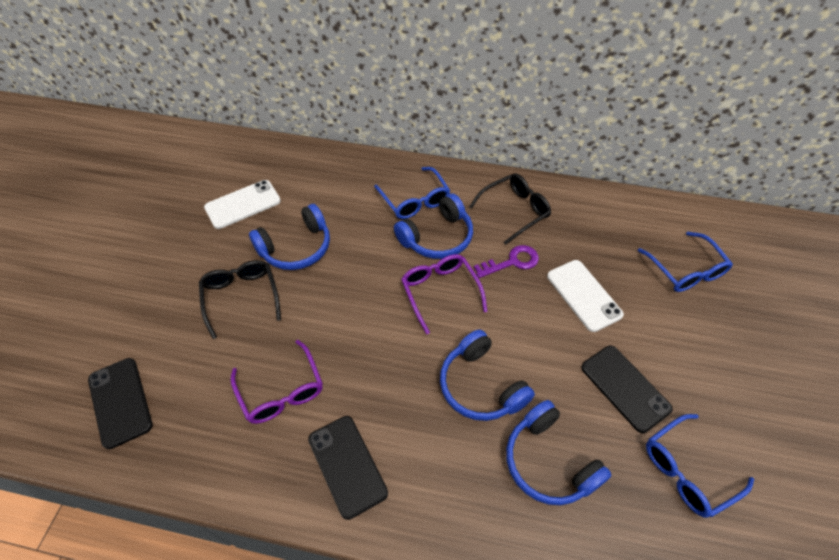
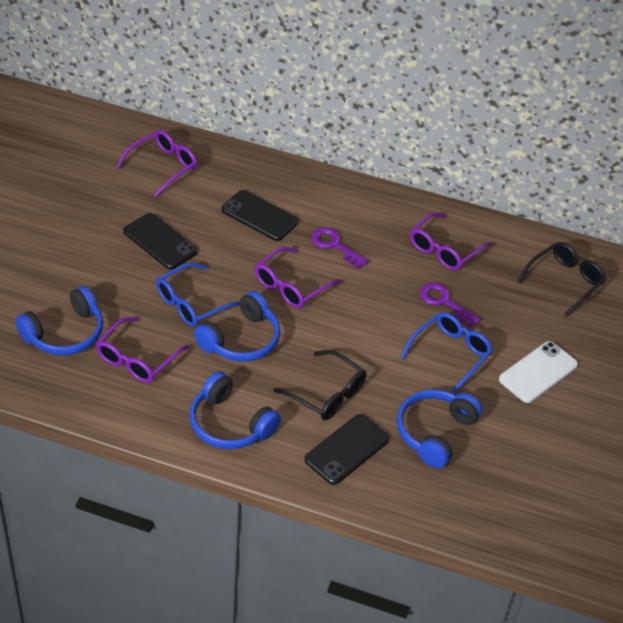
blue glasses: 3 -> 2
purple glasses: 2 -> 4
purple key: 1 -> 2
white phone: 2 -> 1

